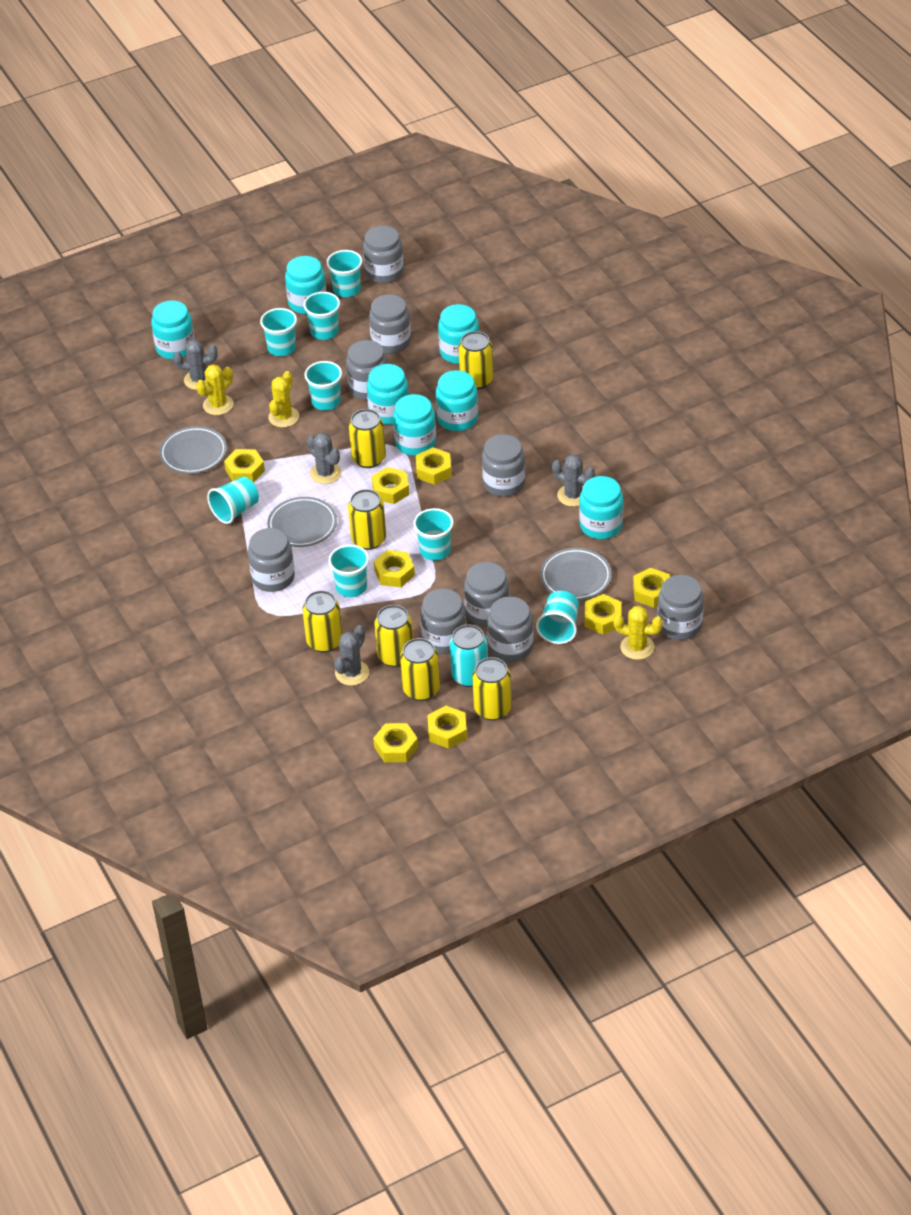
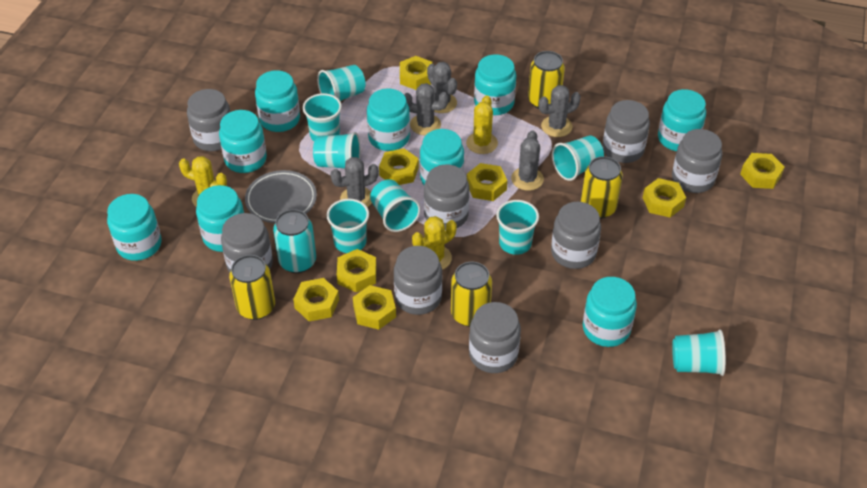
grey cactus: 4 -> 5
grey jar: 9 -> 8
grey plate: 3 -> 1
turquoise jar: 7 -> 9
yellow can: 7 -> 4

